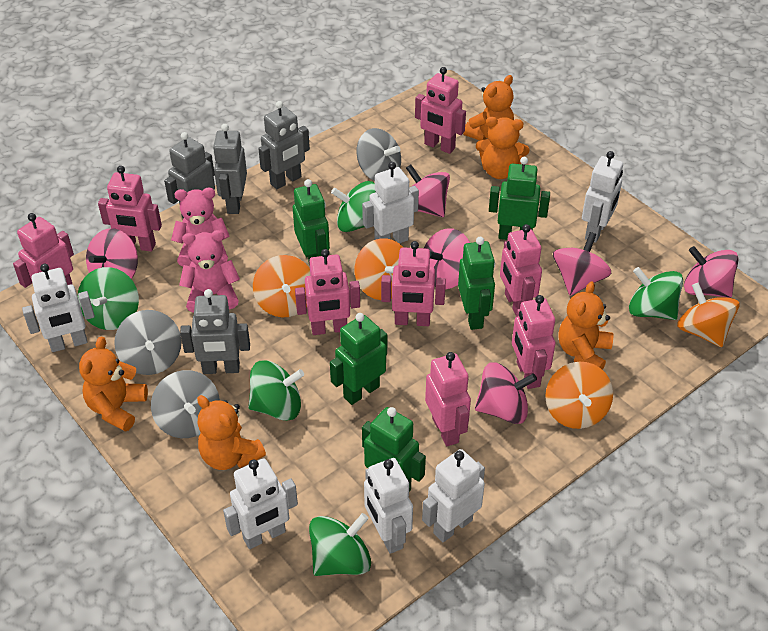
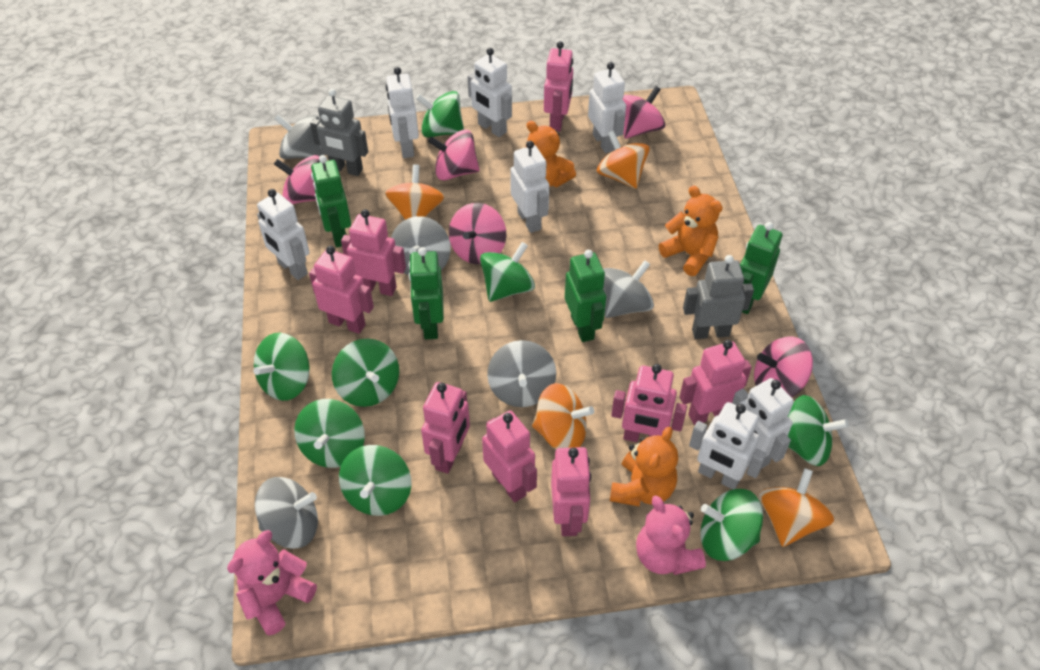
green robot: 5 -> 4
green spinning top: 5 -> 8
grey robot: 4 -> 2
grey spinning top: 3 -> 5
orange teddy bear: 5 -> 3
pink spinning top: 6 -> 5
white robot: 6 -> 7

